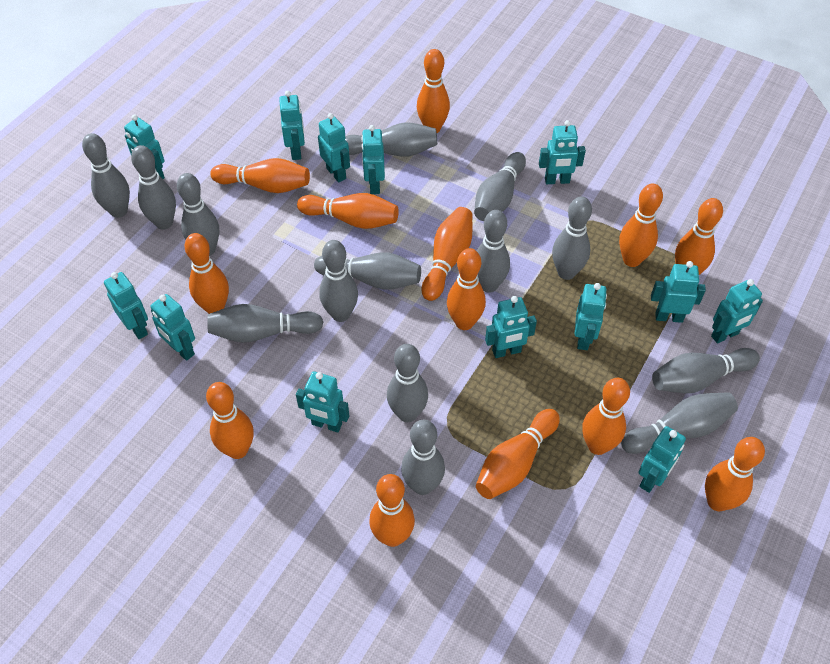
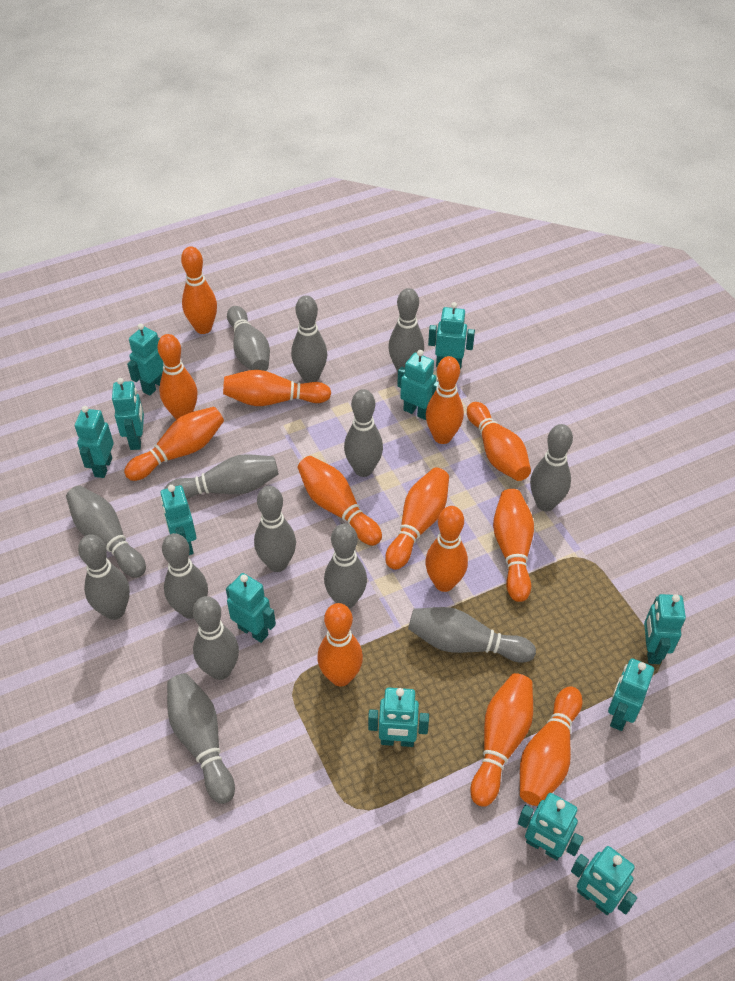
turquoise robot: 13 -> 12

